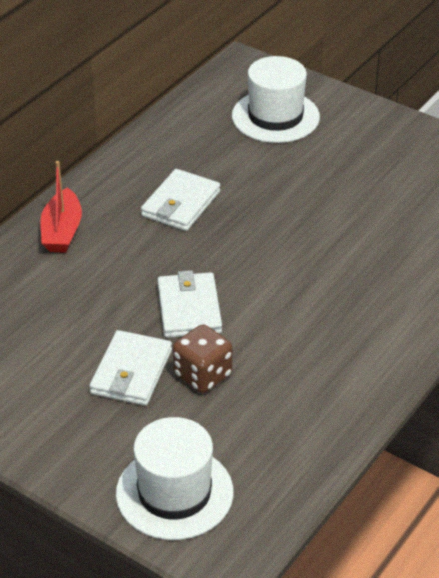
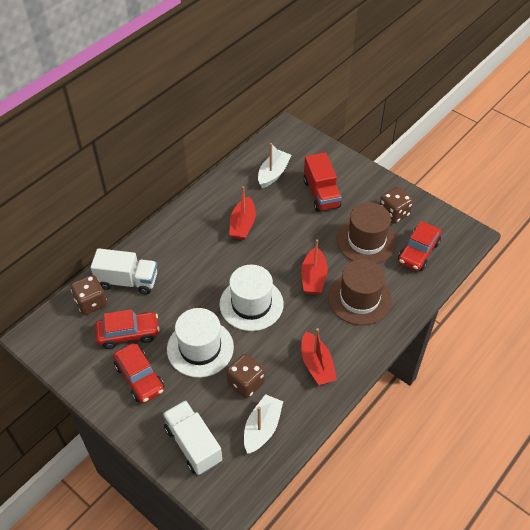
brown dice: 1 -> 3
brown hat: 0 -> 2
red boat: 1 -> 3
red car: 0 -> 3
red truck: 0 -> 1
white boat: 0 -> 2
white truck: 0 -> 2
white wallet: 3 -> 0

